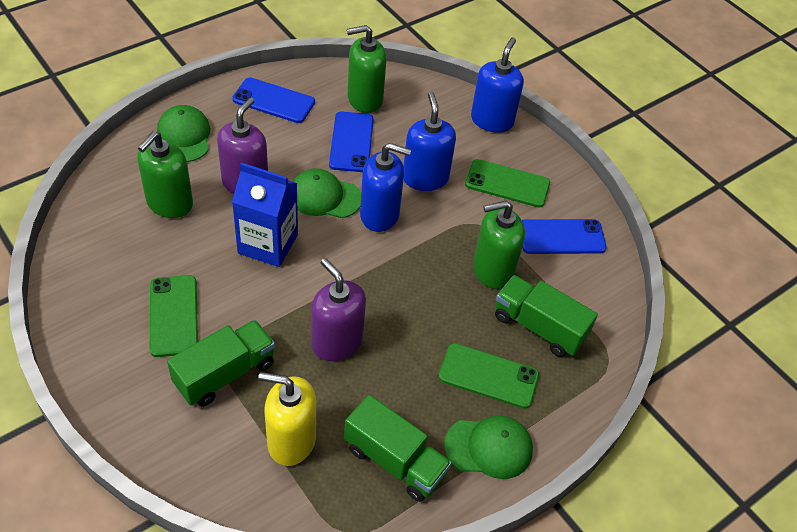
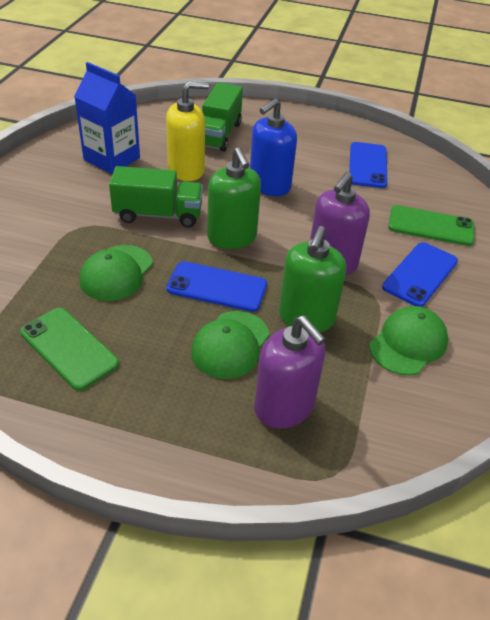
blue soap dispenser: 3 -> 1
green phone: 3 -> 2
green soap dispenser: 3 -> 2
green truck: 3 -> 2

